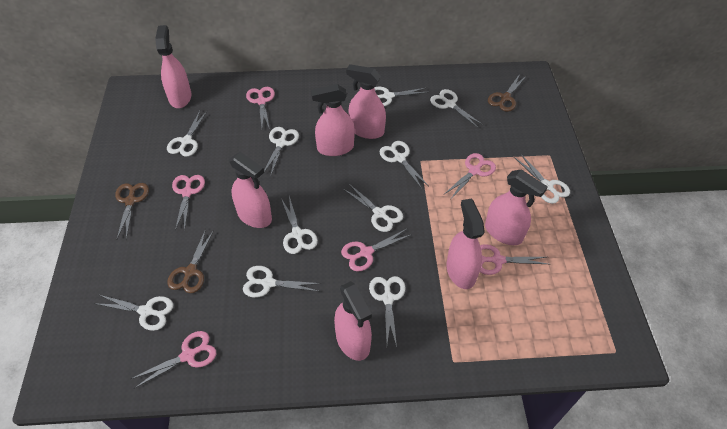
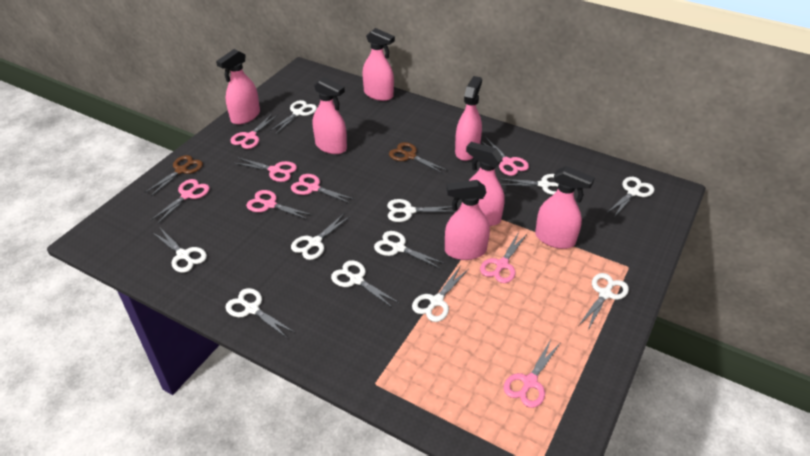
brown scissors: 3 -> 2
pink scissors: 6 -> 8

